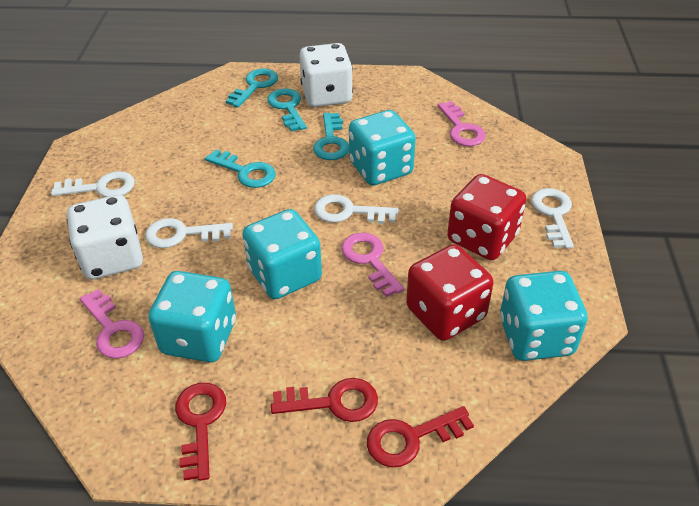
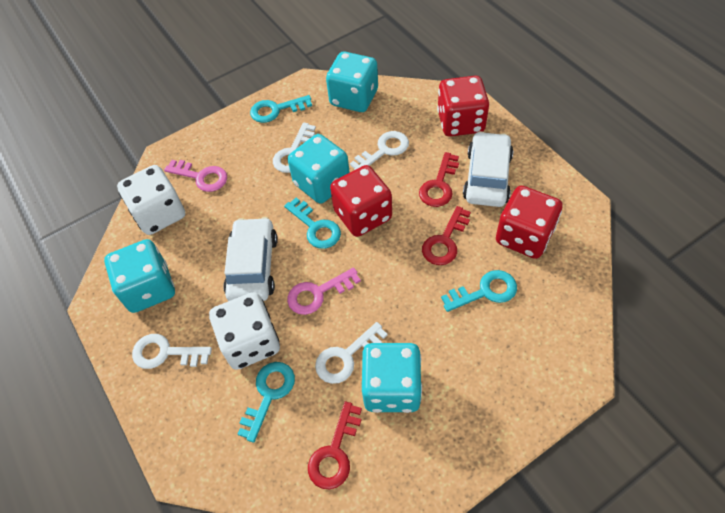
pink key: 3 -> 2
red dice: 2 -> 3
white car: 0 -> 2

